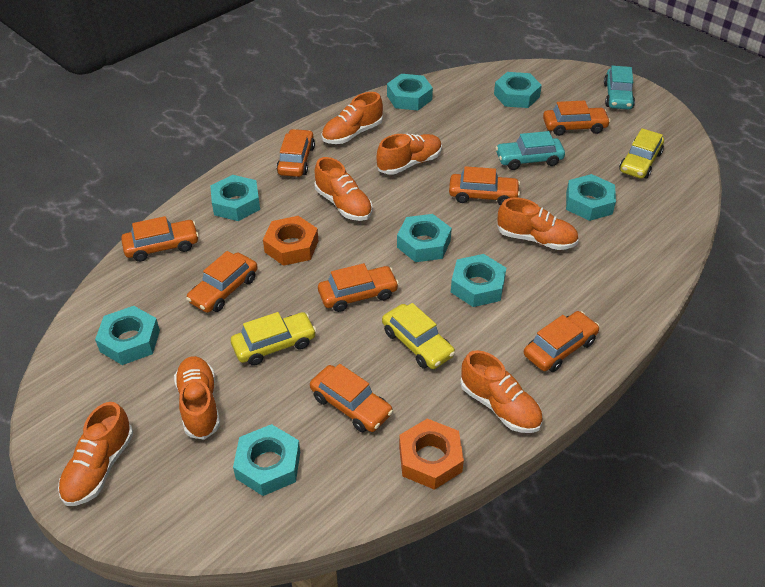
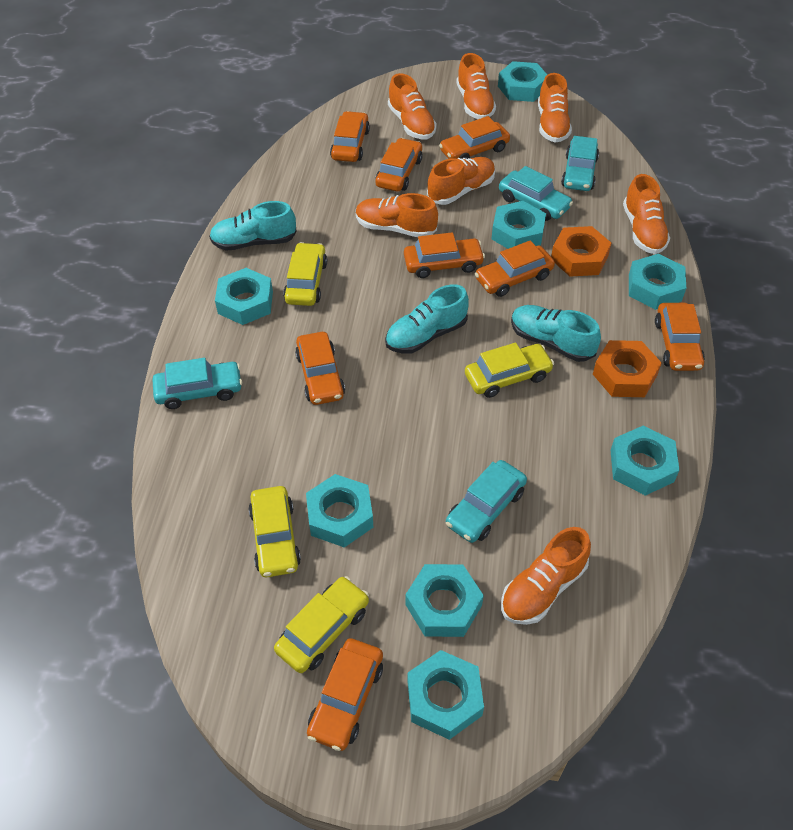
turquoise car: 2 -> 4
turquoise shoe: 0 -> 3
yellow car: 3 -> 4

